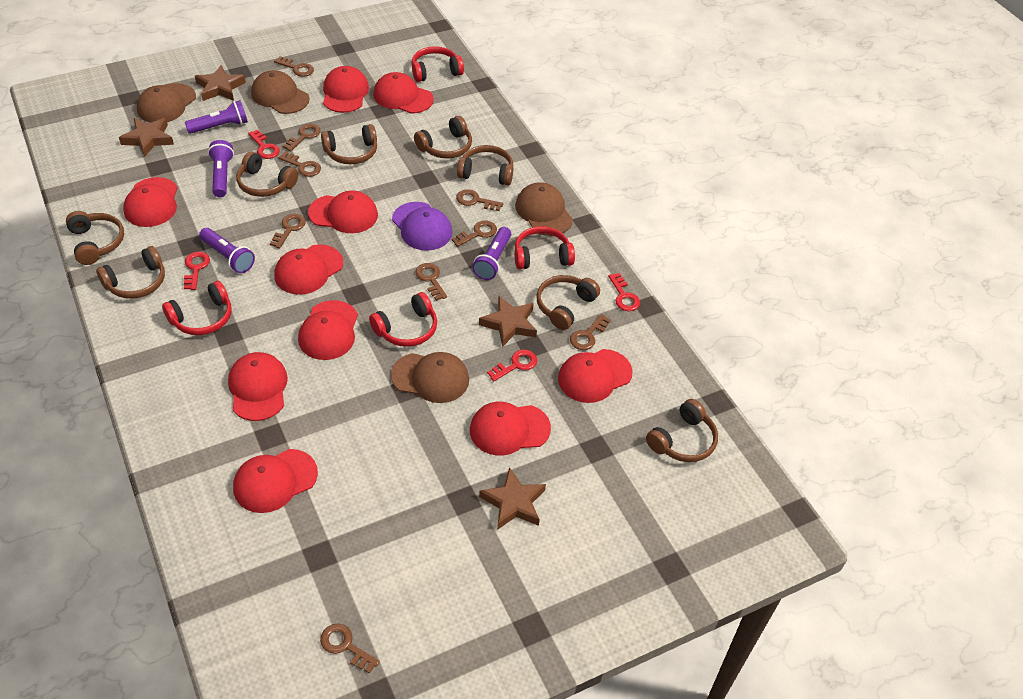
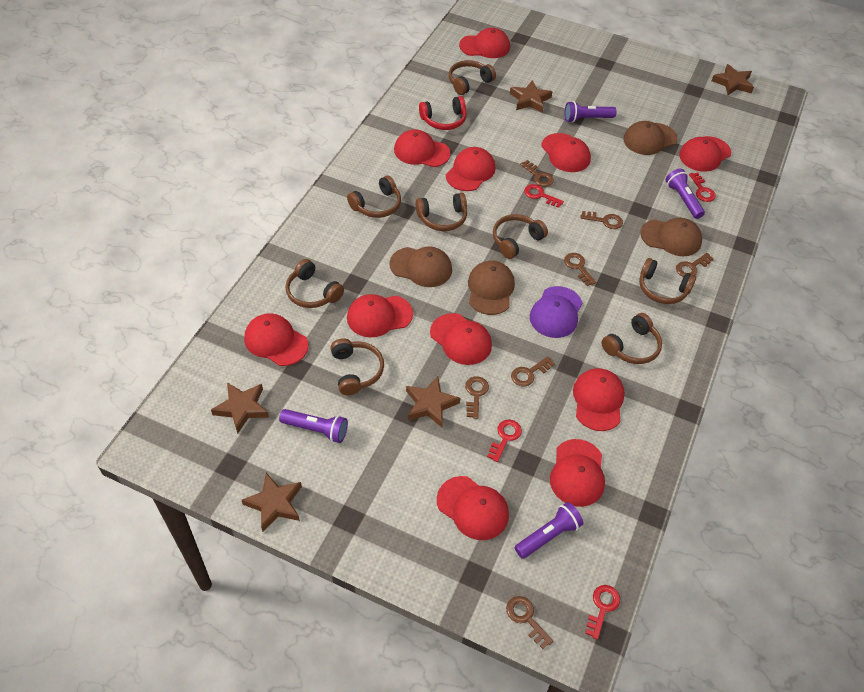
brown key: 9 -> 7
brown star: 4 -> 5
red cap: 10 -> 11
red headphones: 4 -> 1

